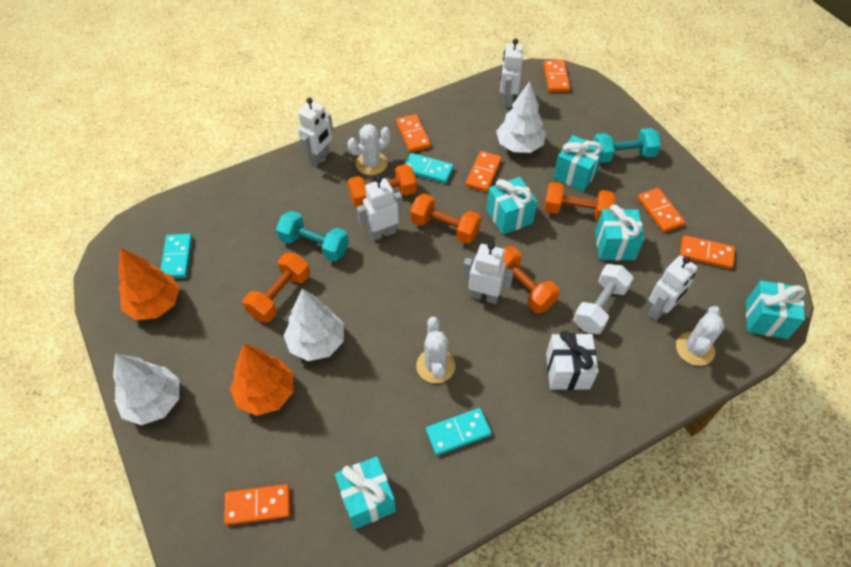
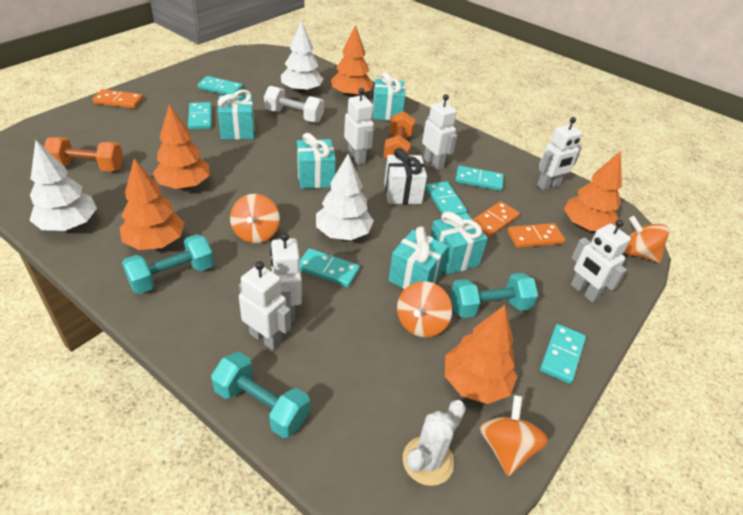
orange domino: 6 -> 3
orange dumbbell: 5 -> 2
orange spinning top: 0 -> 4
orange tree: 2 -> 5
turquoise domino: 3 -> 6
turquoise dumbbell: 2 -> 3
white cactus: 3 -> 1
white robot: 5 -> 6

